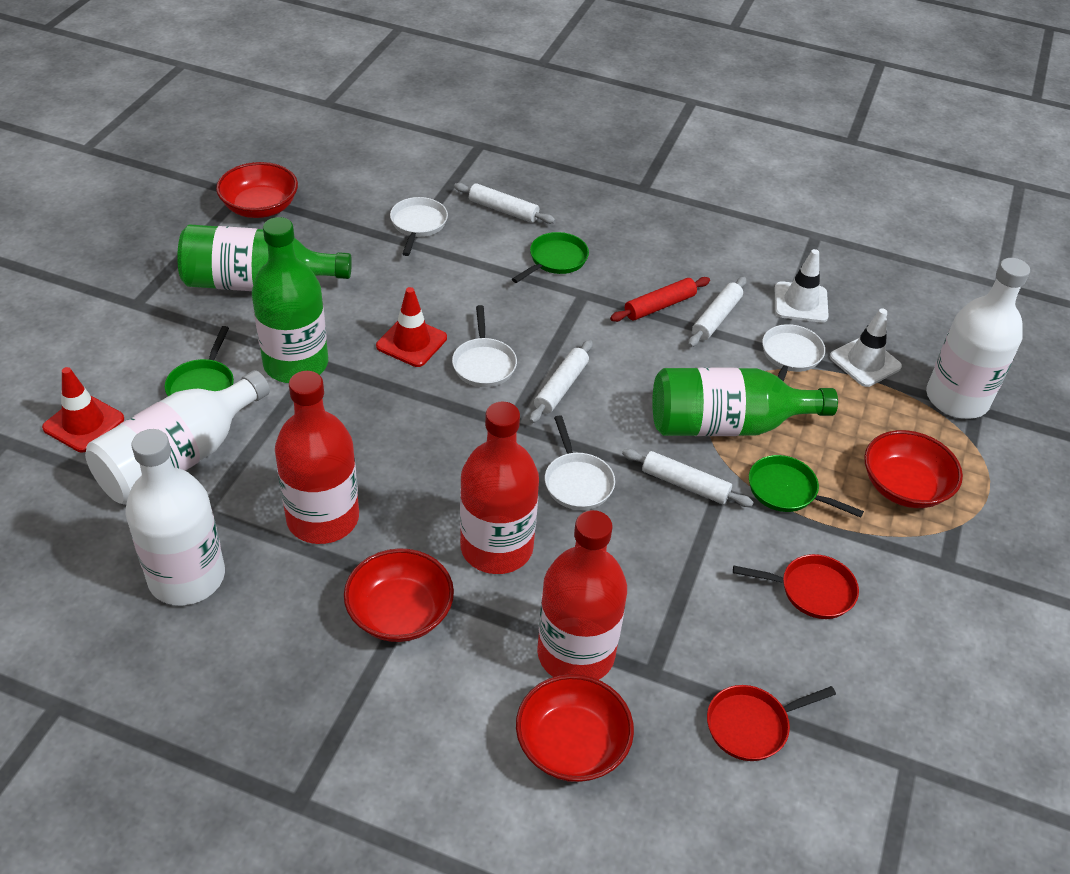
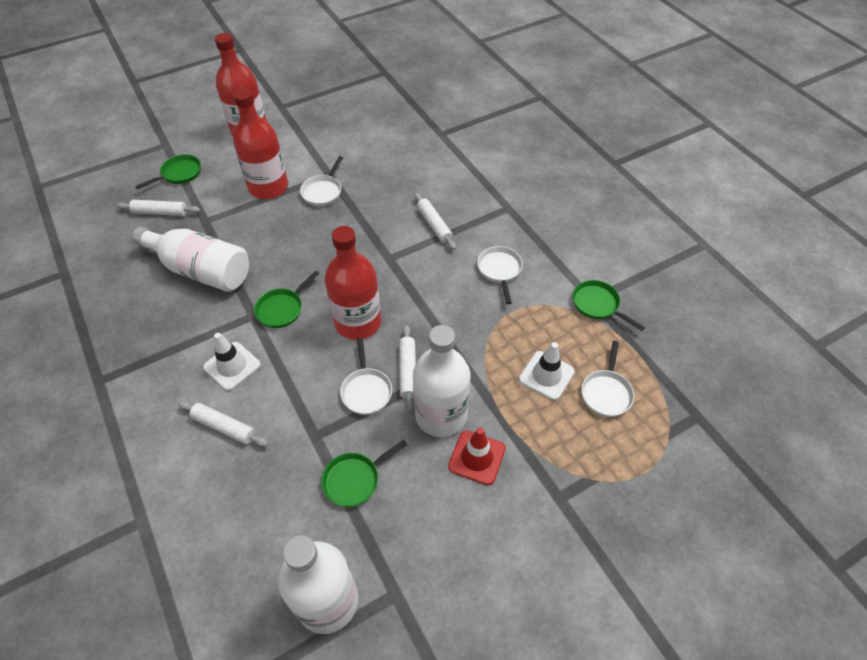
green bottle: 3 -> 0
green pan: 3 -> 4
red bowl: 4 -> 0
red pan: 2 -> 0
red rolling pin: 1 -> 0
red traffic cone: 2 -> 1

